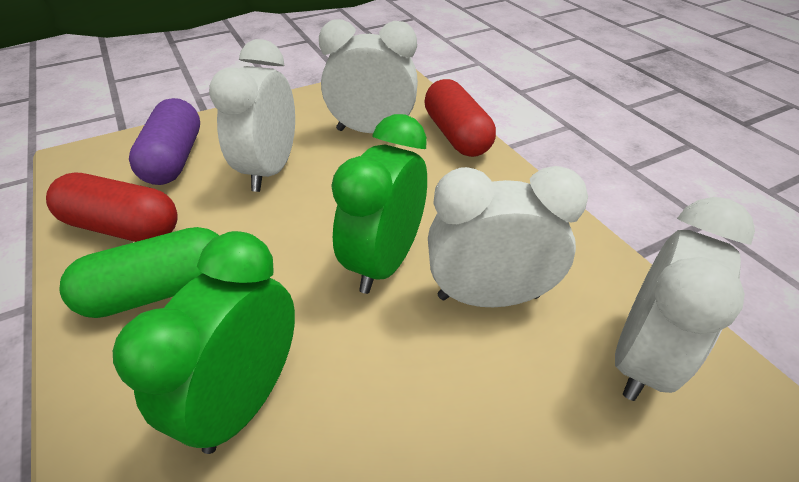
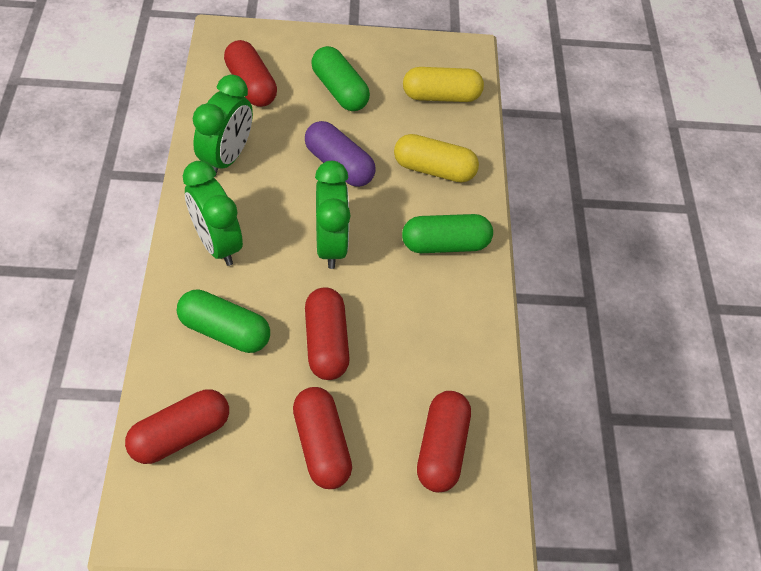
green capsule: 1 -> 3
green clock: 2 -> 3
red capsule: 2 -> 5
white clock: 4 -> 0
yellow capsule: 0 -> 2

